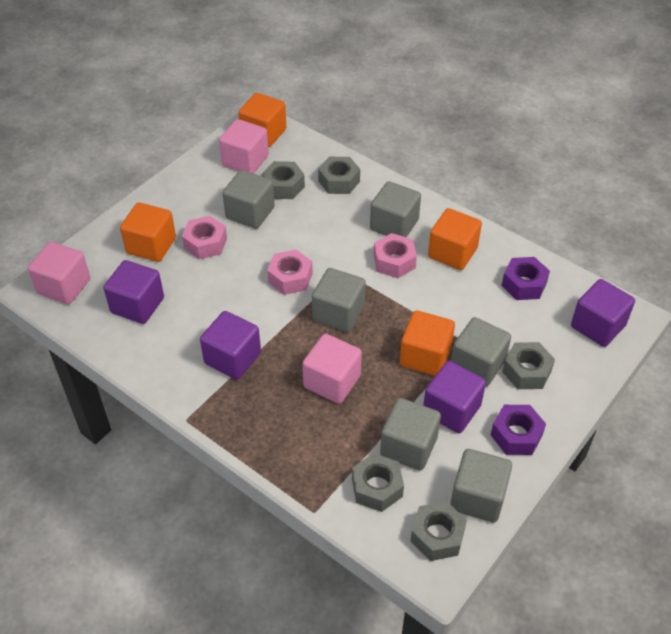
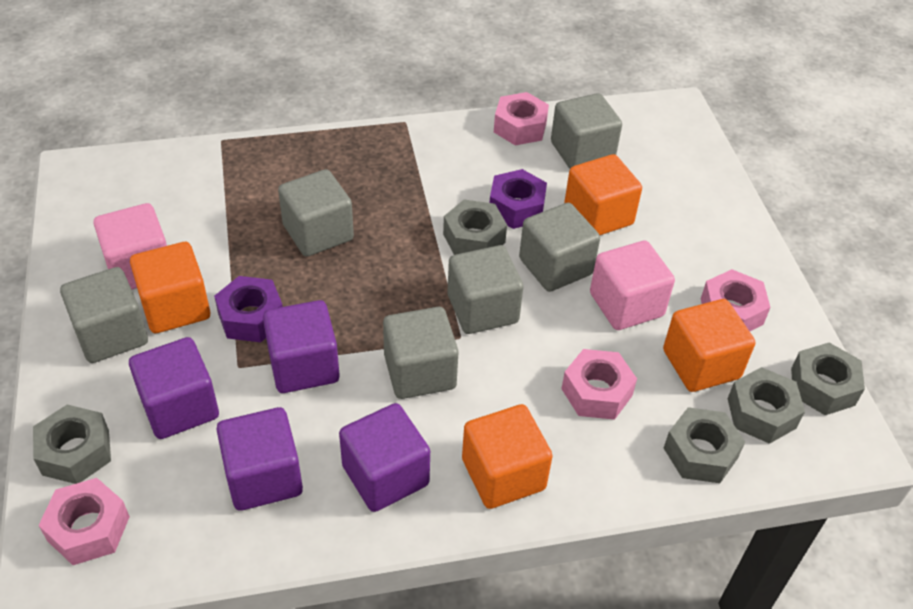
pink cube: 3 -> 2
pink nut: 3 -> 4

